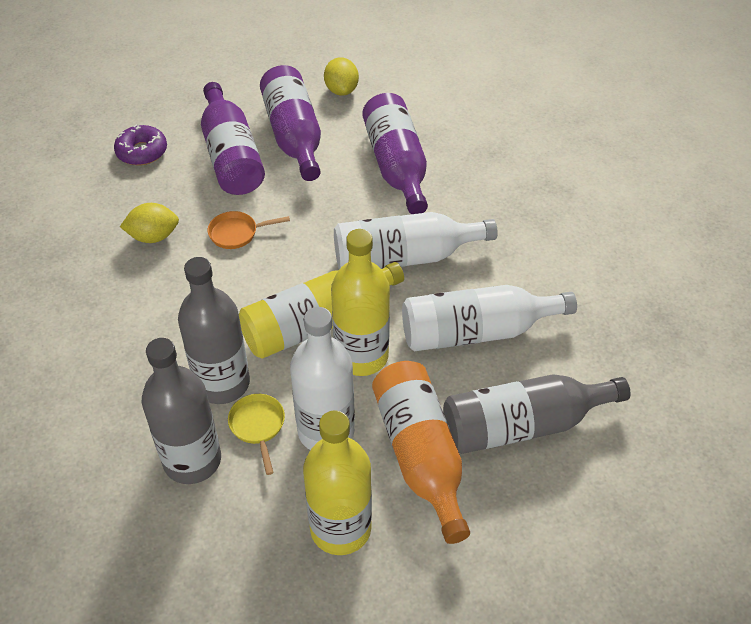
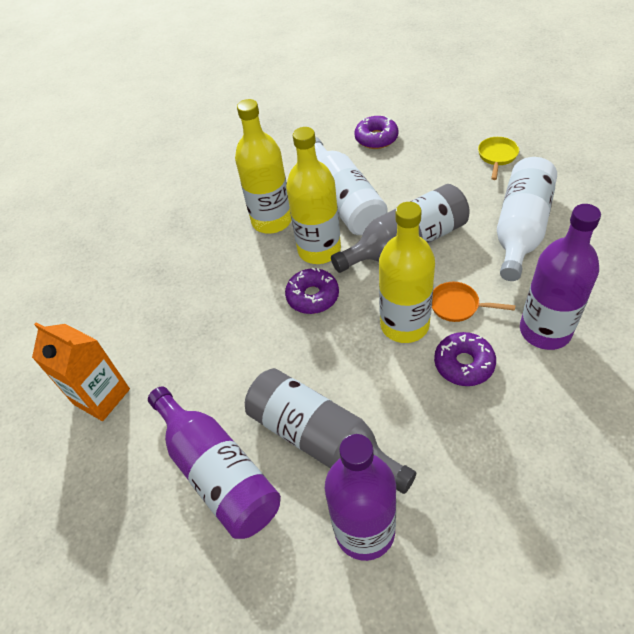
grey bottle: 3 -> 2
orange bottle: 1 -> 0
orange carton: 0 -> 1
purple donut: 1 -> 3
white bottle: 3 -> 2
yellow lemon: 2 -> 0

